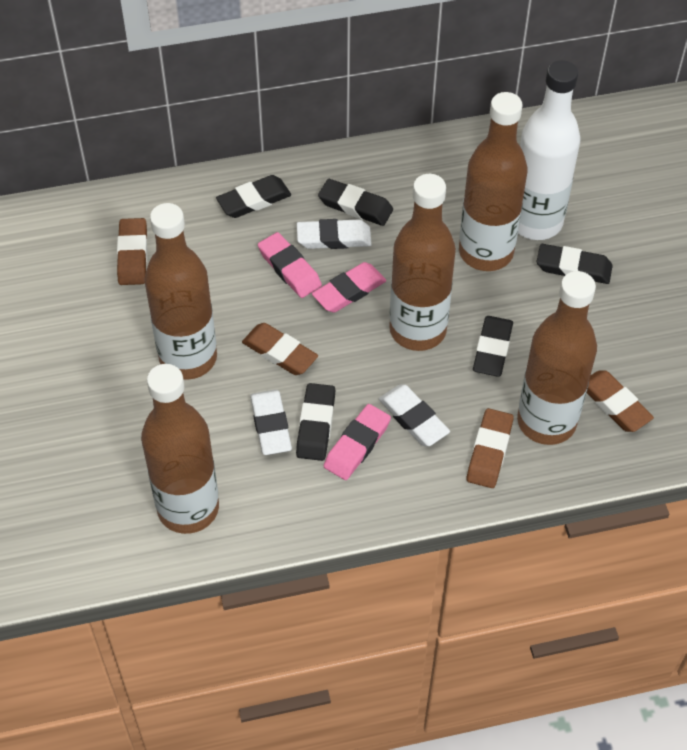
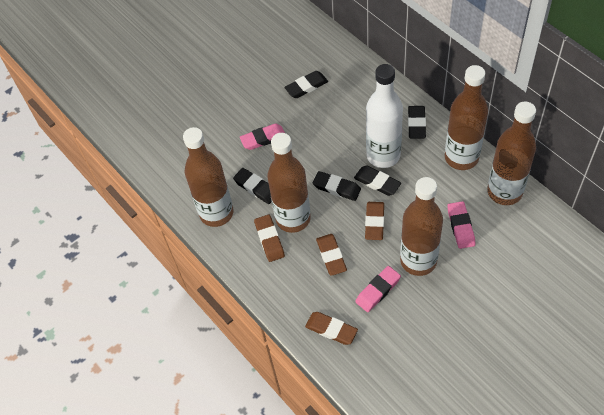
white eraser: 3 -> 0

